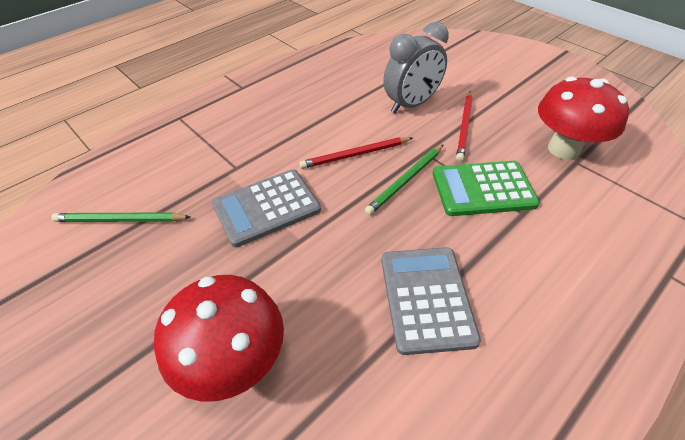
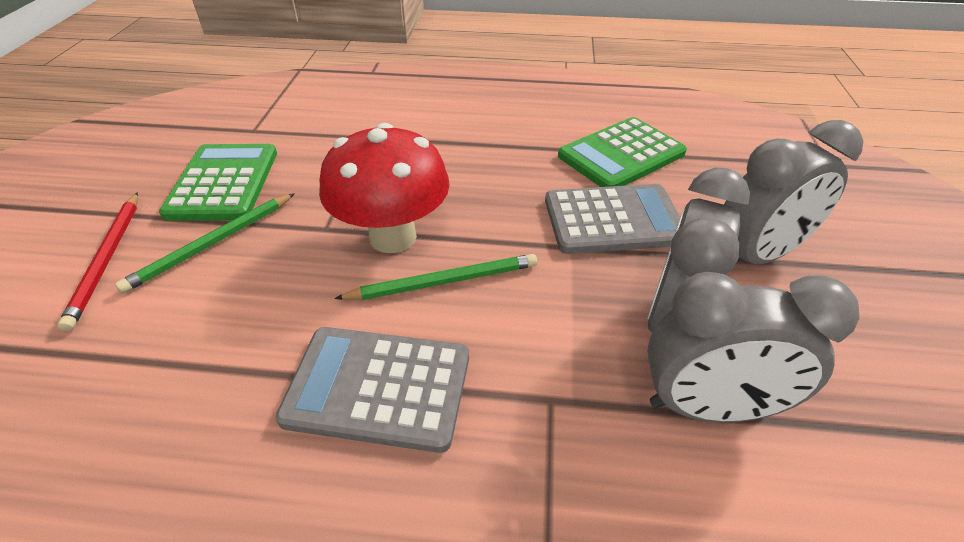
green calculator: 1 -> 2
grey clock: 1 -> 3
red mushroom: 2 -> 1
red pencil: 2 -> 1

